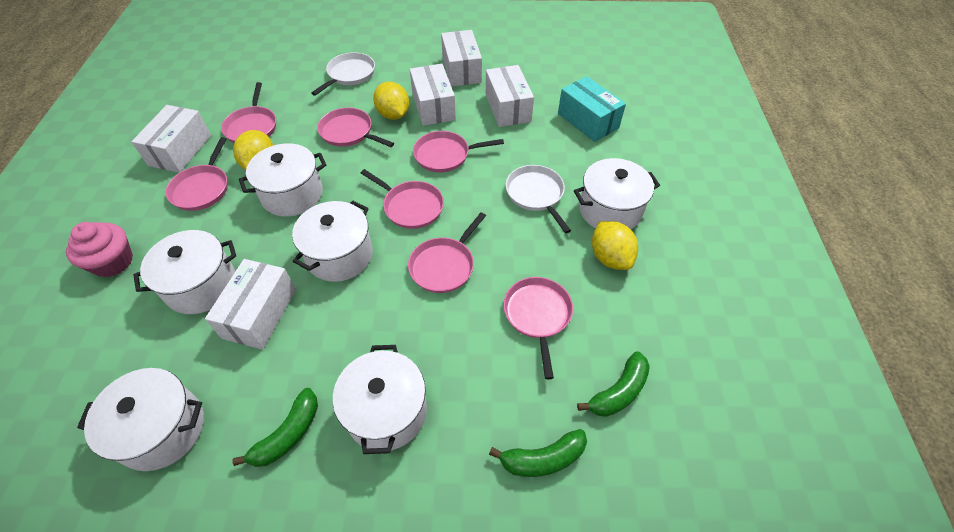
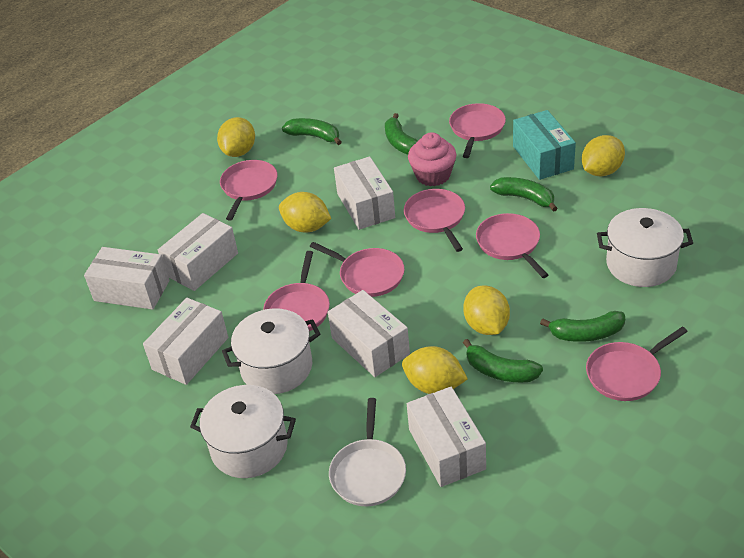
green banana: 3 -> 5
white box: 5 -> 6
white pan: 2 -> 1
white pot: 6 -> 3
yellow lemon: 3 -> 5

